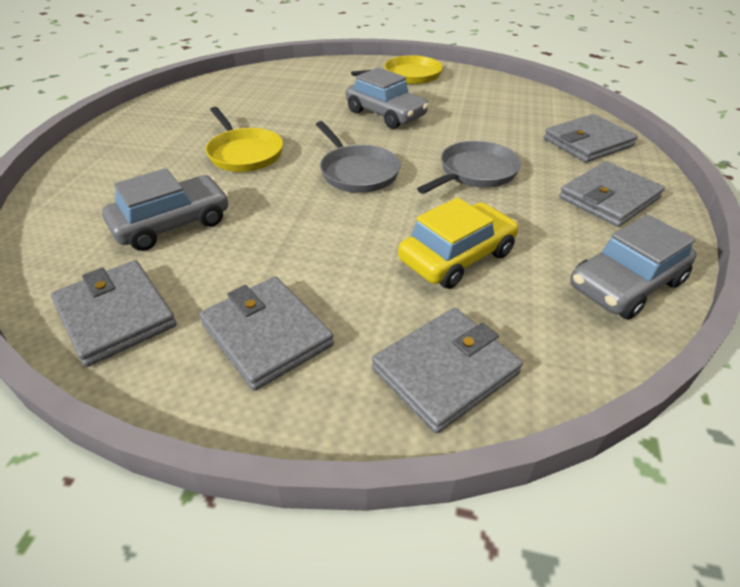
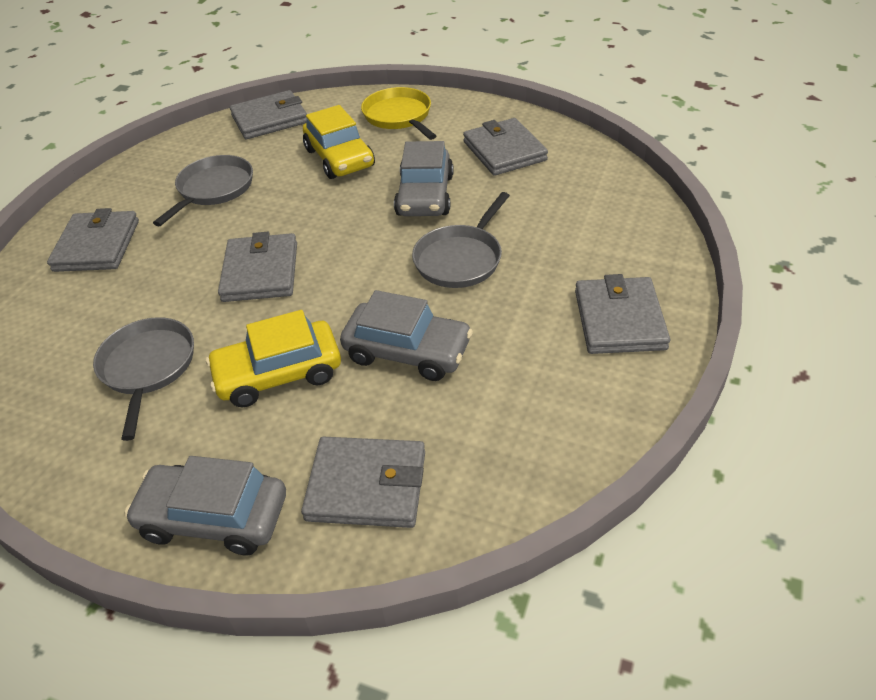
grey pan: 2 -> 3
grey wallet: 5 -> 6
yellow car: 1 -> 2
yellow pan: 2 -> 1

